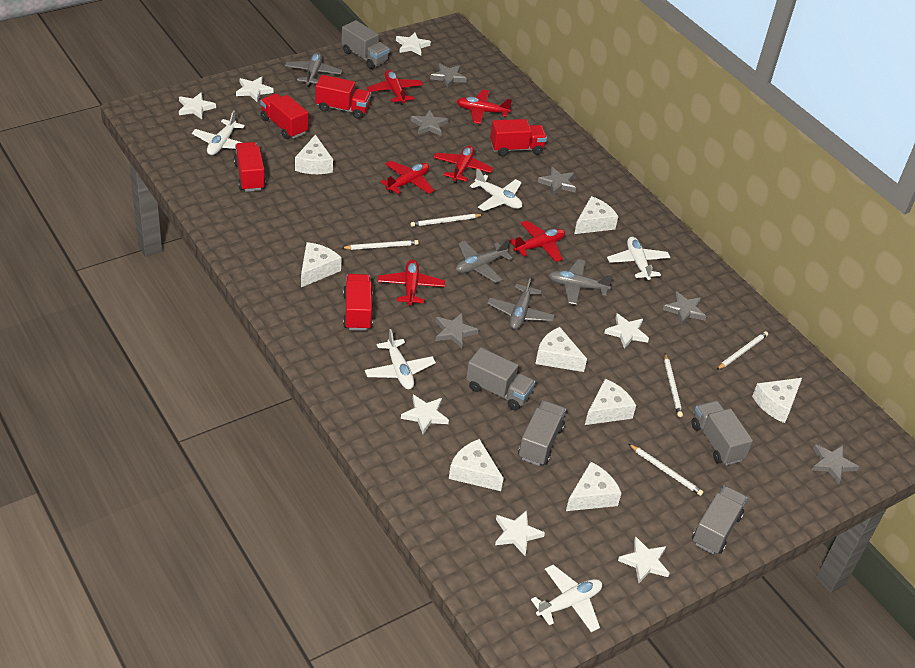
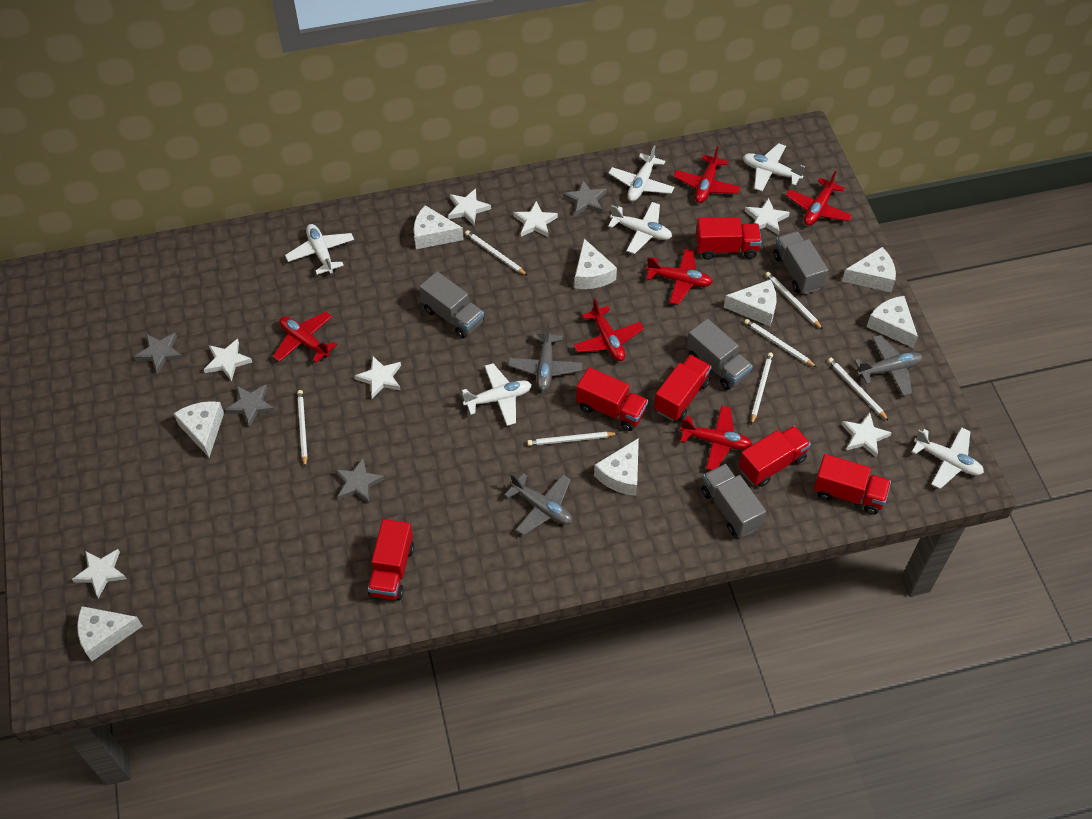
grey plane: 4 -> 3
grey star: 6 -> 4
grey truck: 5 -> 4
red truck: 5 -> 6
white pencil: 5 -> 7
white plane: 5 -> 6

